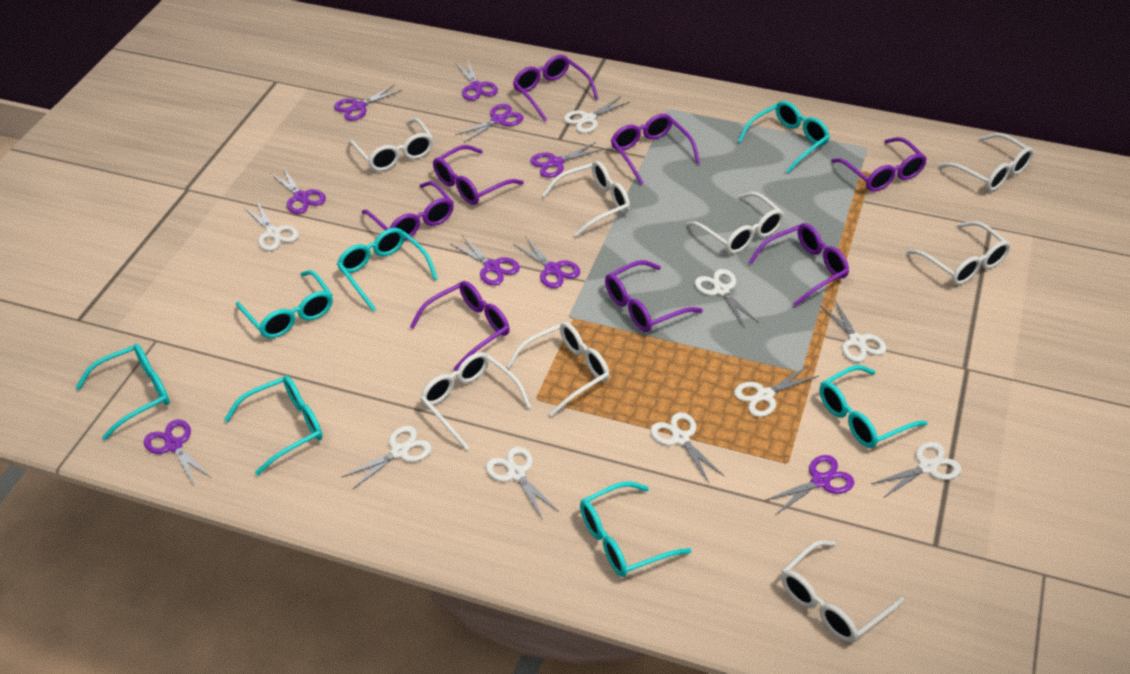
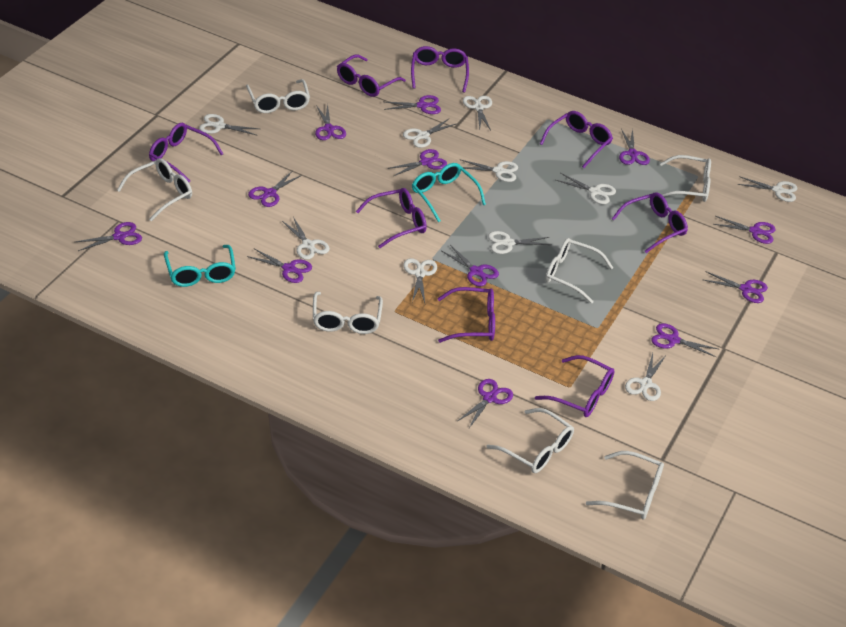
purple scissors: 9 -> 12
turquoise glasses: 7 -> 2
white glasses: 8 -> 7
white scissors: 9 -> 10

